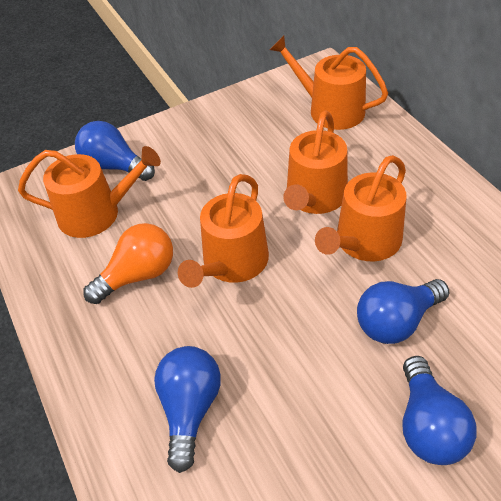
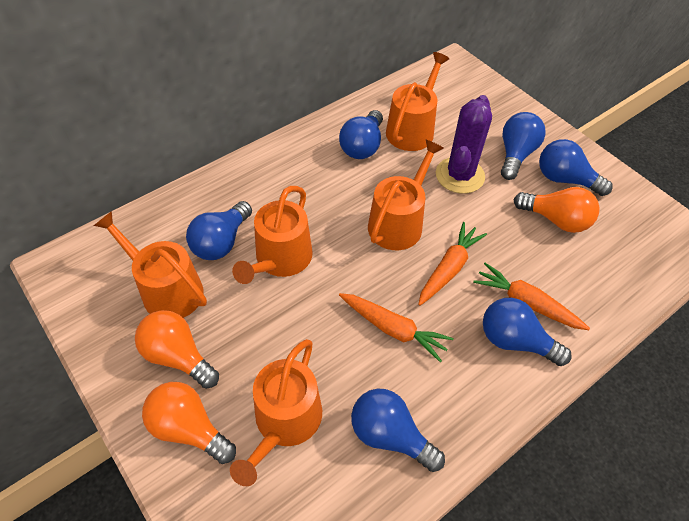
blue light bulb: 4 -> 6
orange carrot: 0 -> 3
orange light bulb: 1 -> 3
purple cactus: 0 -> 1

